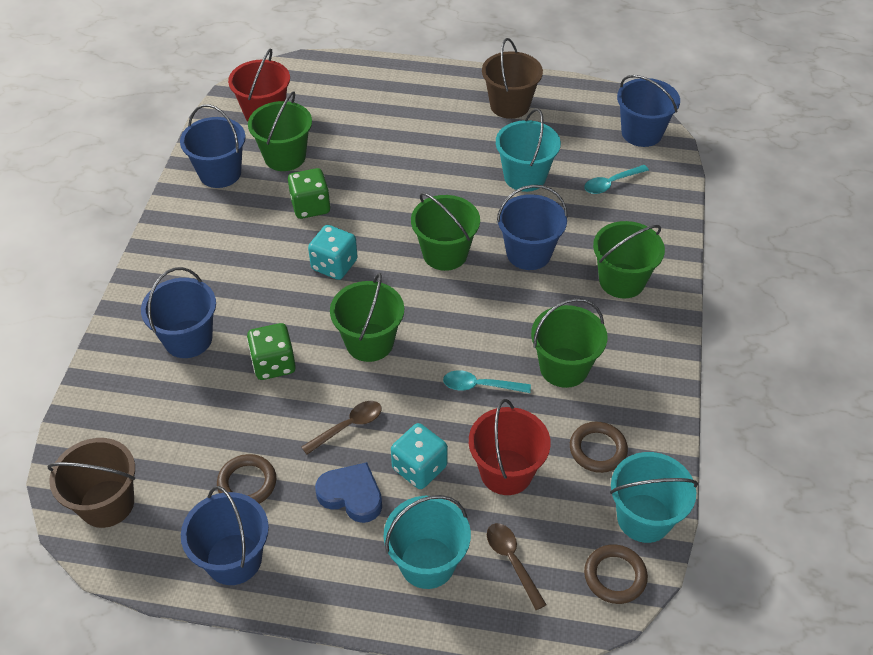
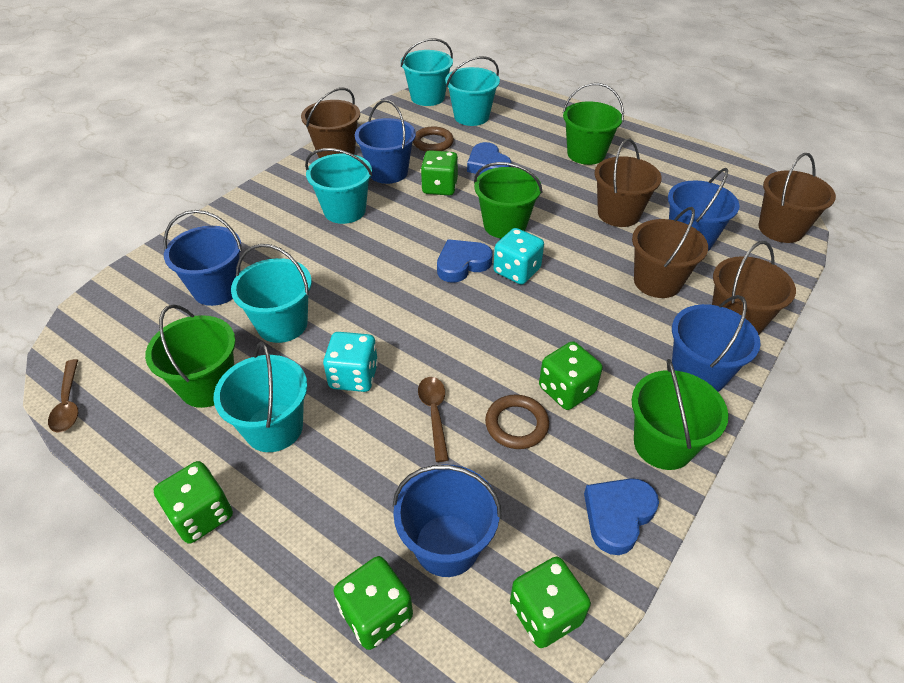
blue heart: 1 -> 3
brown bucket: 2 -> 5
brown ring: 3 -> 2
green bucket: 5 -> 4
green dice: 2 -> 5
red bucket: 2 -> 0
turquoise bucket: 3 -> 5
turquoise spoon: 2 -> 0

